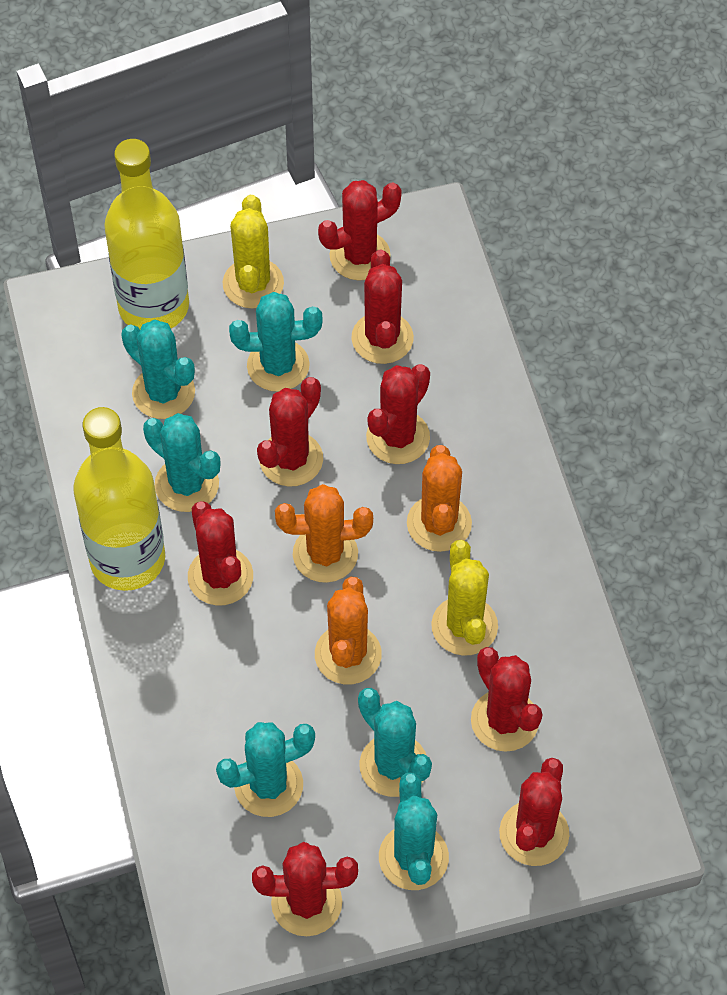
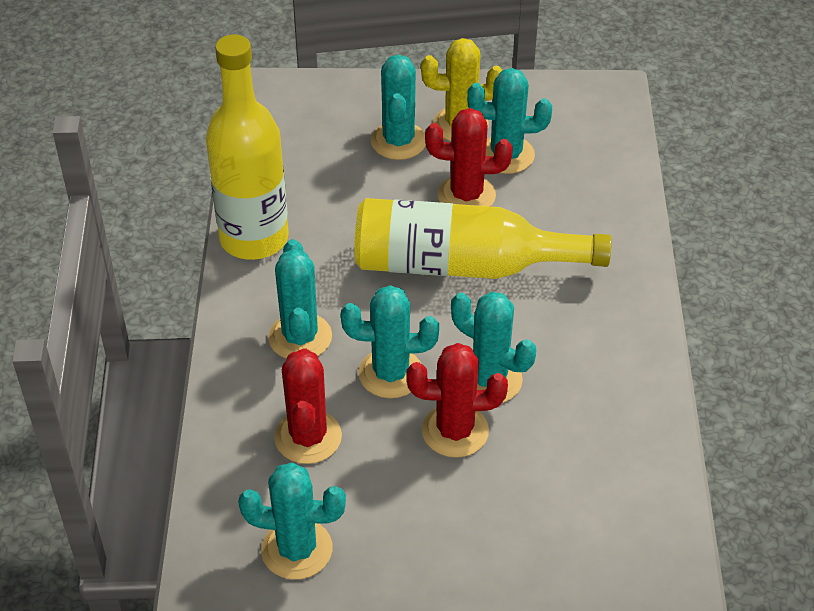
orange cactus: 3 -> 0
red cactus: 8 -> 3
yellow cactus: 2 -> 1

